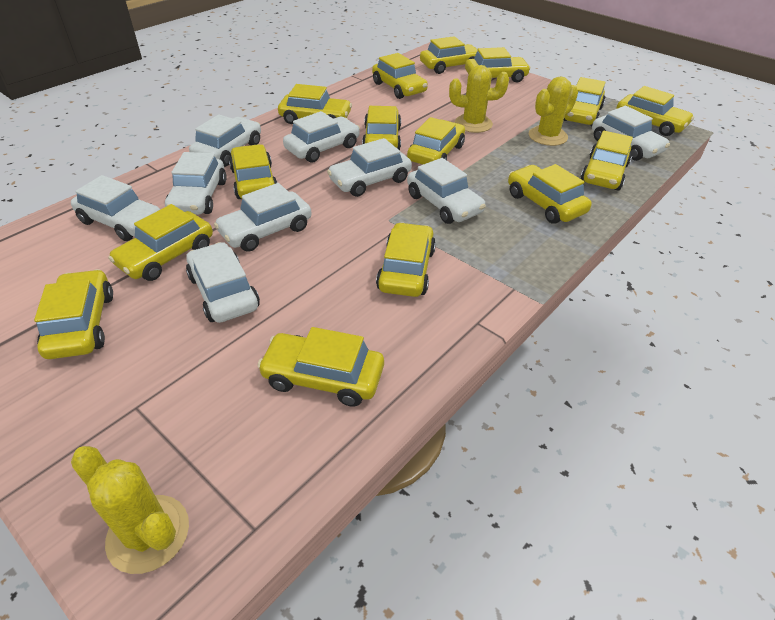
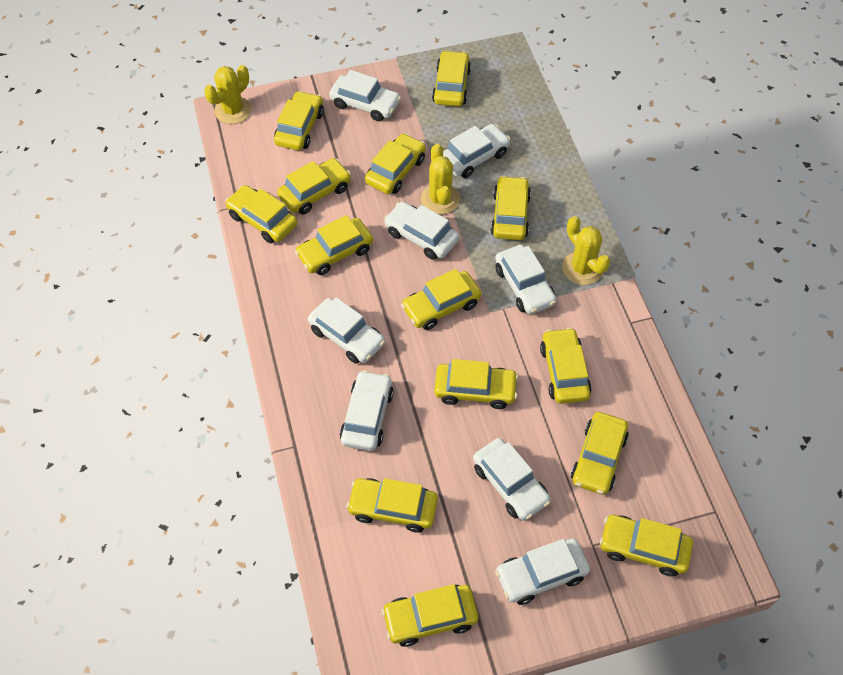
white car: 9 -> 8
yellow car: 15 -> 14

